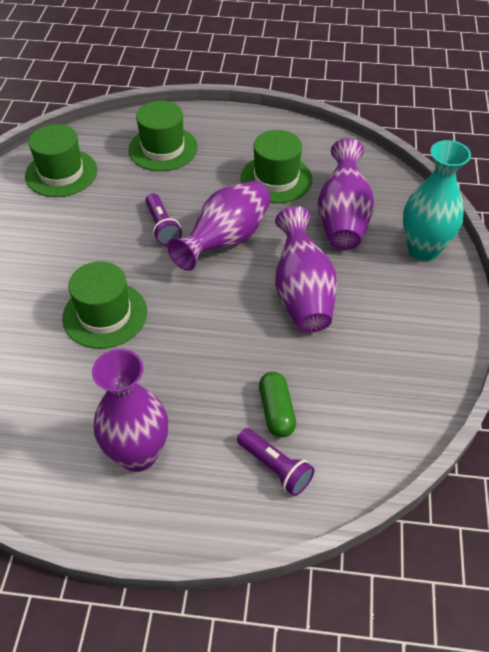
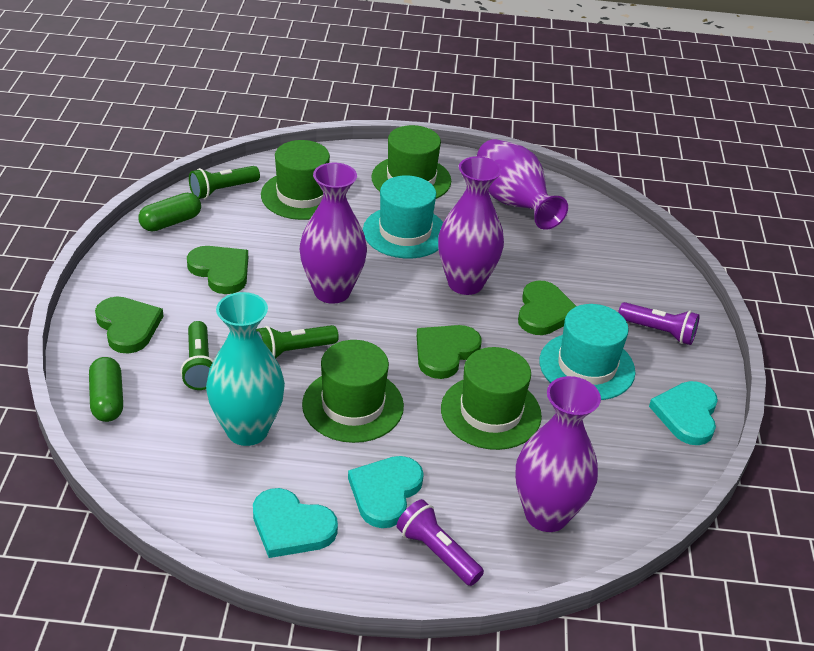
green capsule: 1 -> 2
green flashlight: 0 -> 3
green heart: 0 -> 4
turquoise hat: 0 -> 2
turquoise heart: 0 -> 3

